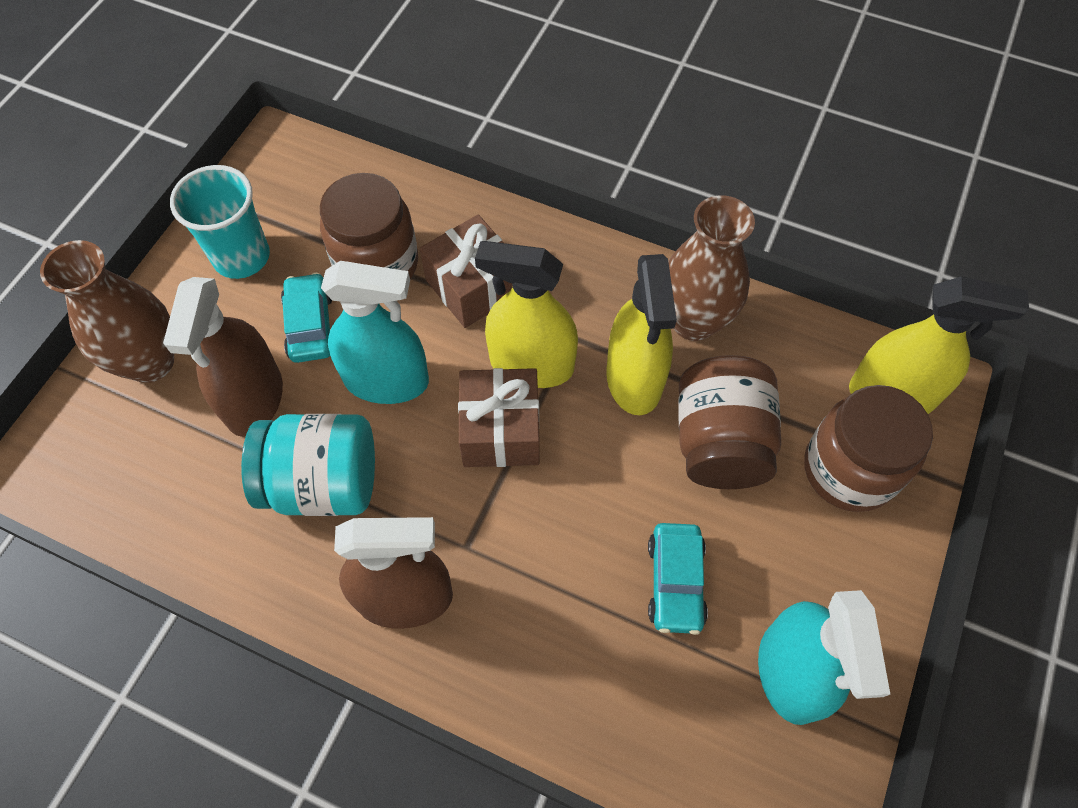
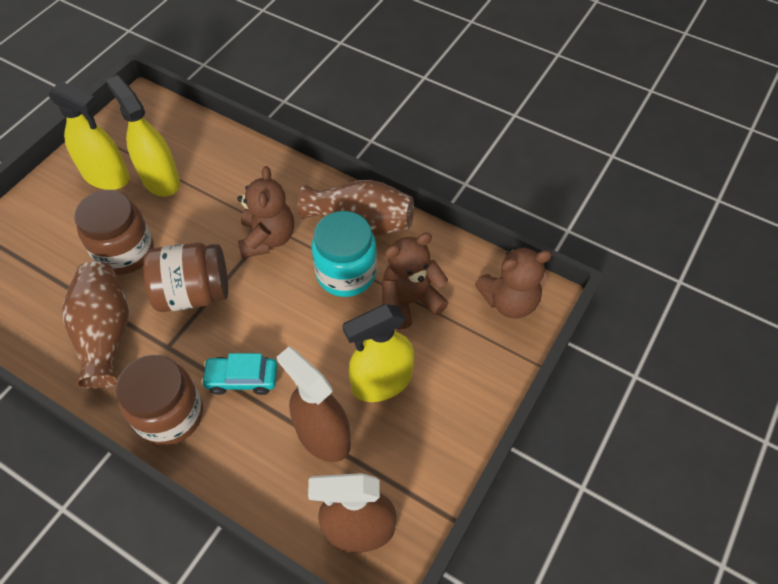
brown gift: 2 -> 0
brown teddy bear: 0 -> 3
turquoise car: 2 -> 1
turquoise cup: 1 -> 0
turquoise spray bottle: 2 -> 0

